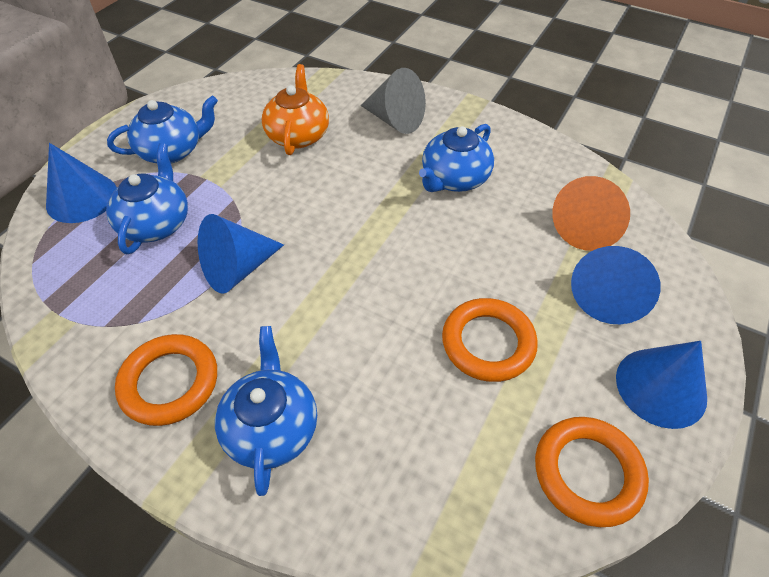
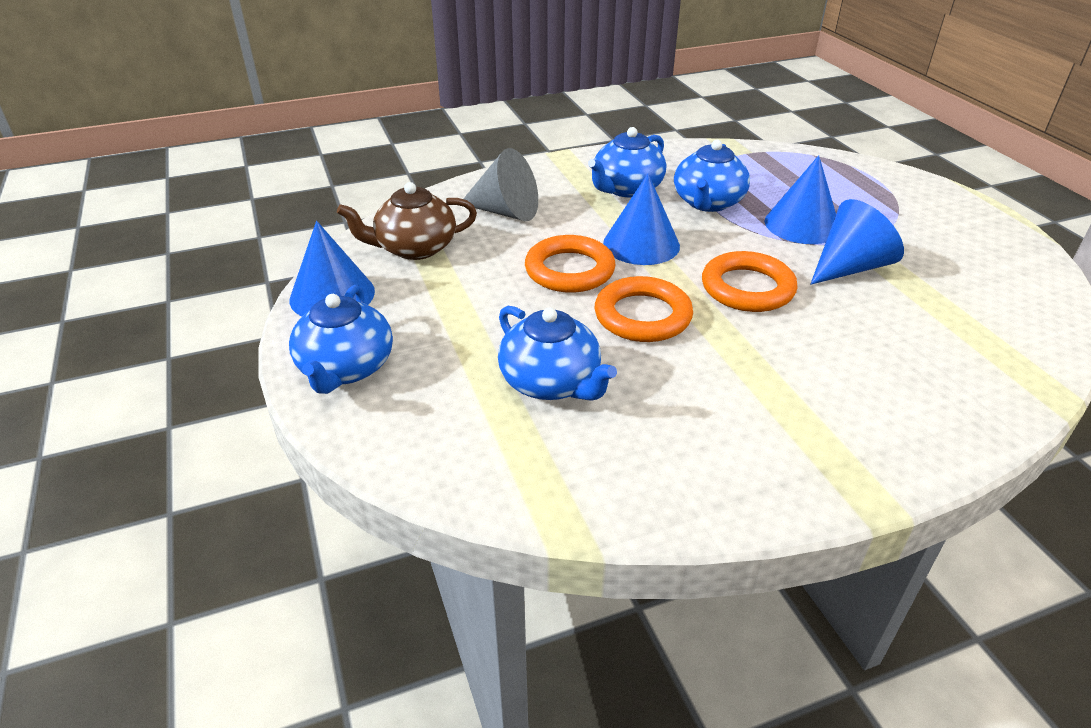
brown teapot: 0 -> 1
orange cone: 1 -> 0
orange teapot: 1 -> 0

